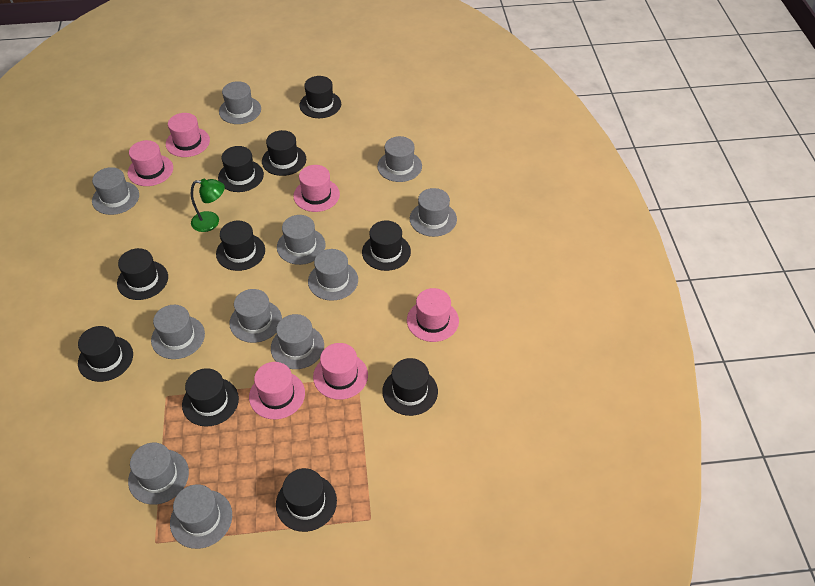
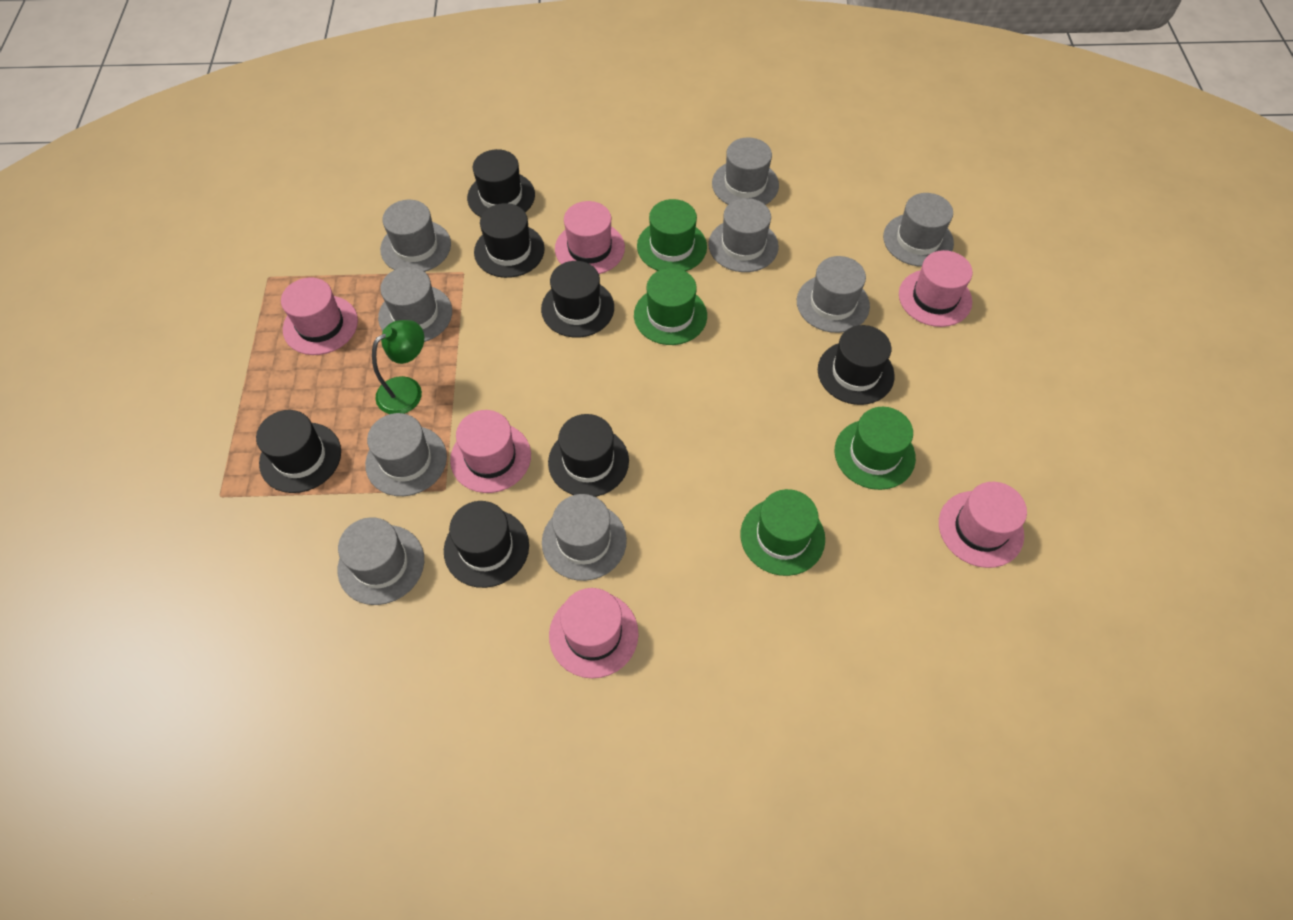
black hat: 10 -> 7
green hat: 0 -> 4
grey hat: 11 -> 9

